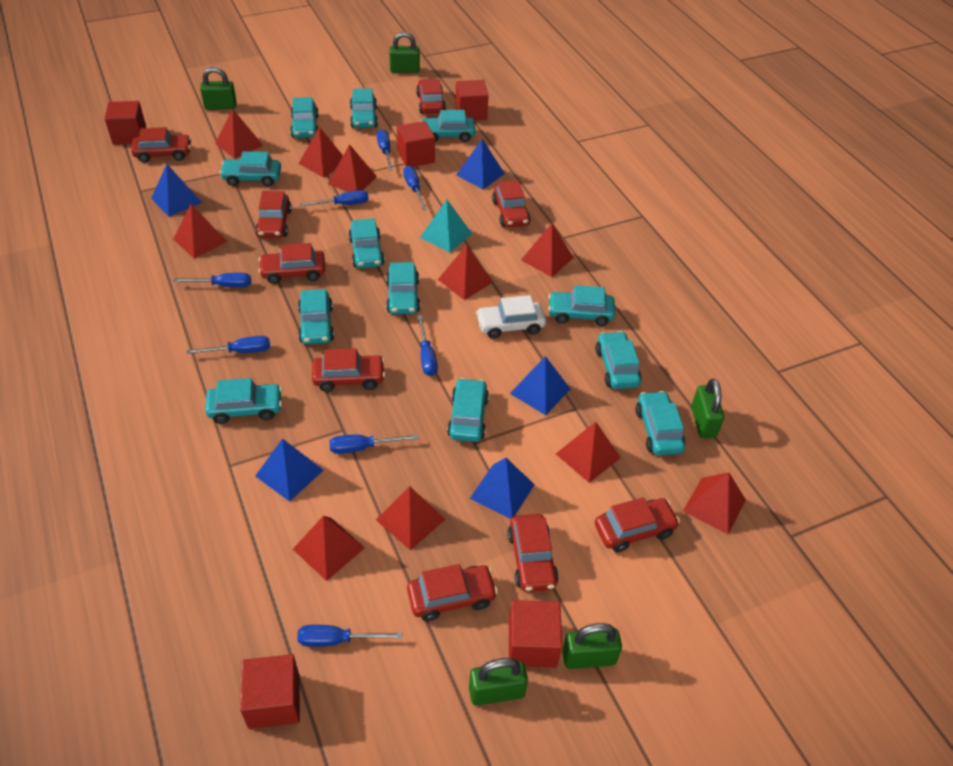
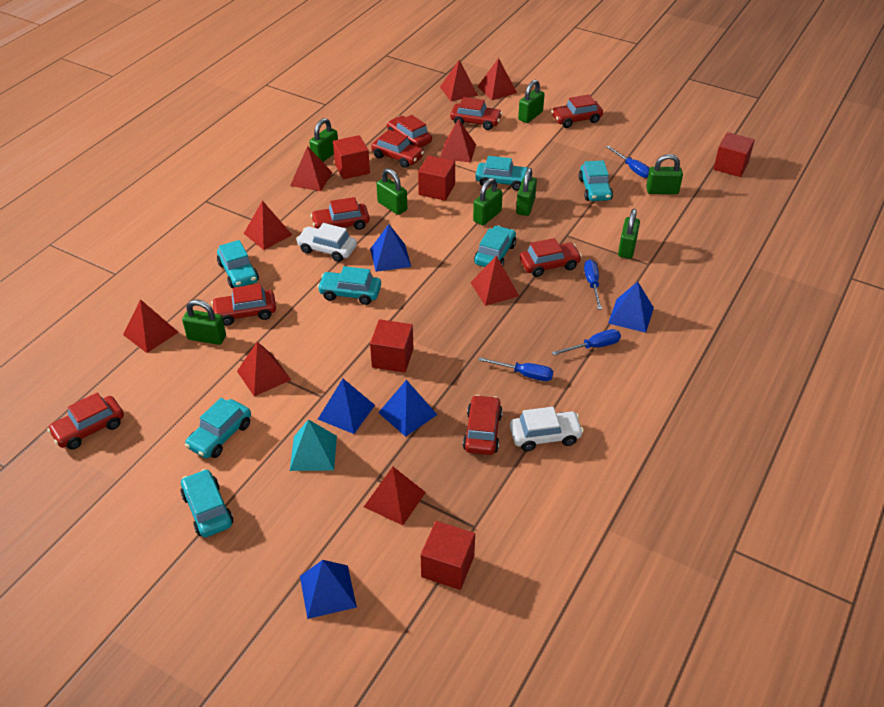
blue screwdriver: 8 -> 4
green padlock: 5 -> 8
red pyramid: 10 -> 9
turquoise car: 12 -> 7
white car: 1 -> 2

